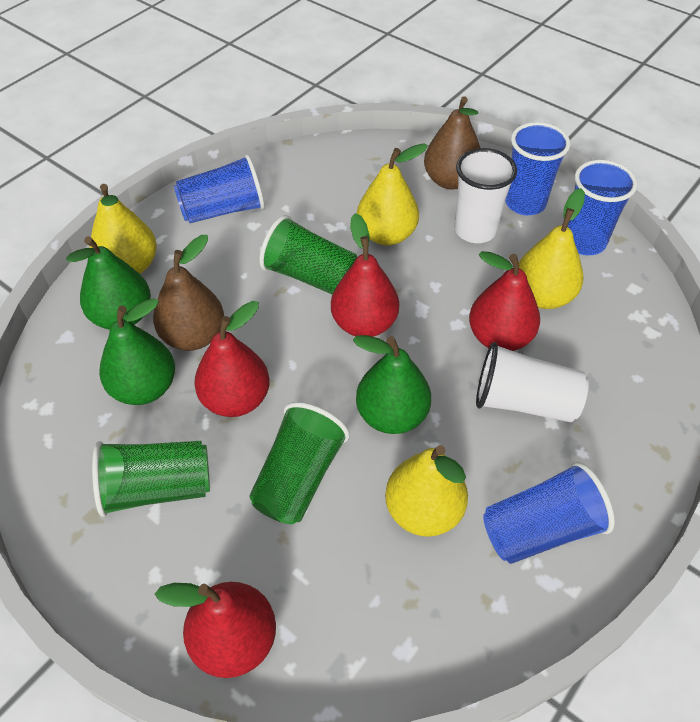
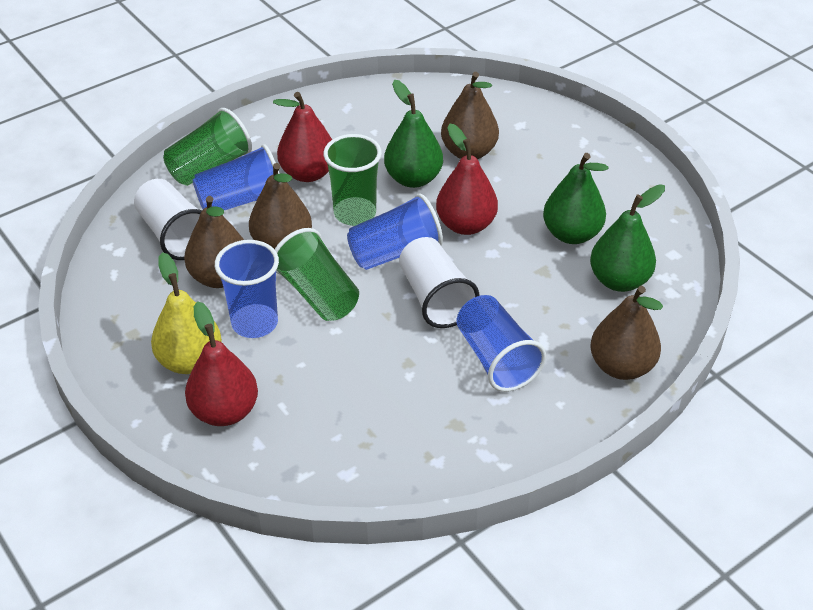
brown pear: 2 -> 4
red pear: 4 -> 3
yellow pear: 4 -> 1

